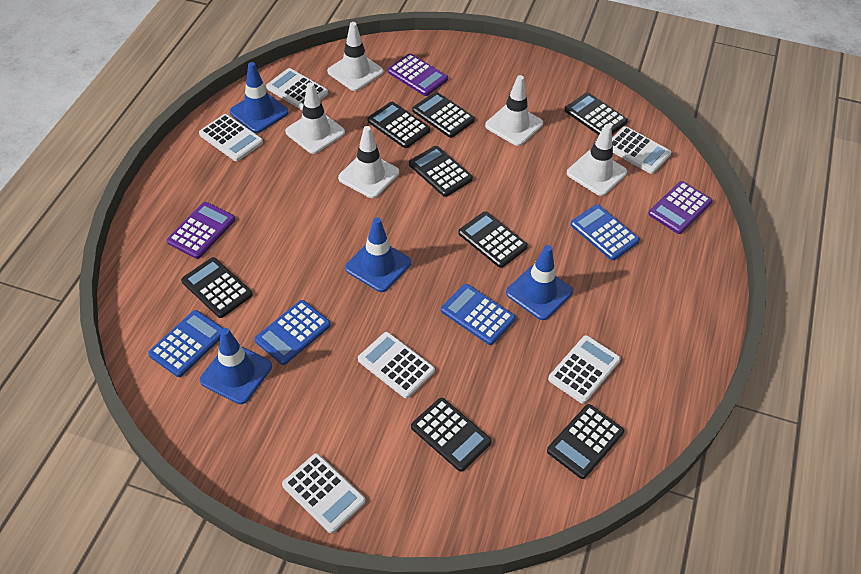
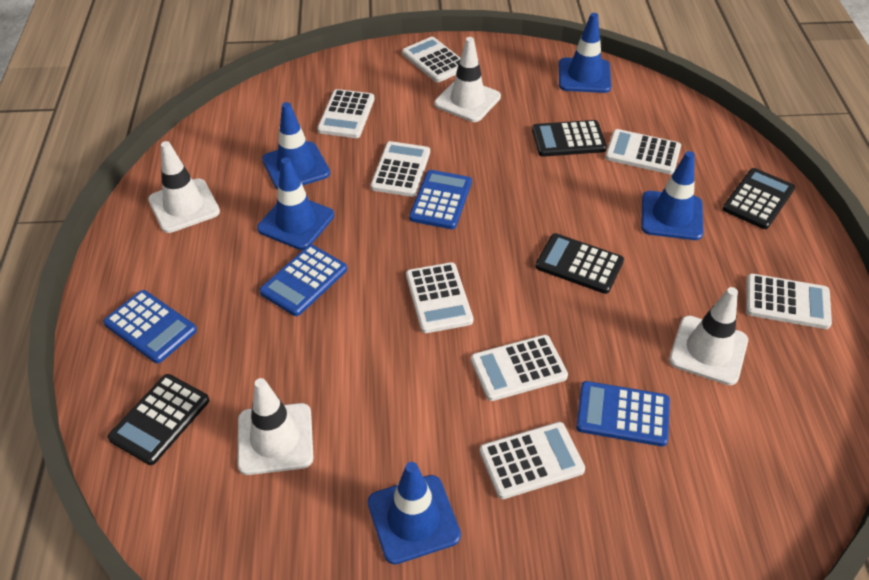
black calculator: 8 -> 4
blue traffic cone: 4 -> 5
purple calculator: 3 -> 0
white calculator: 6 -> 8
white traffic cone: 5 -> 4

